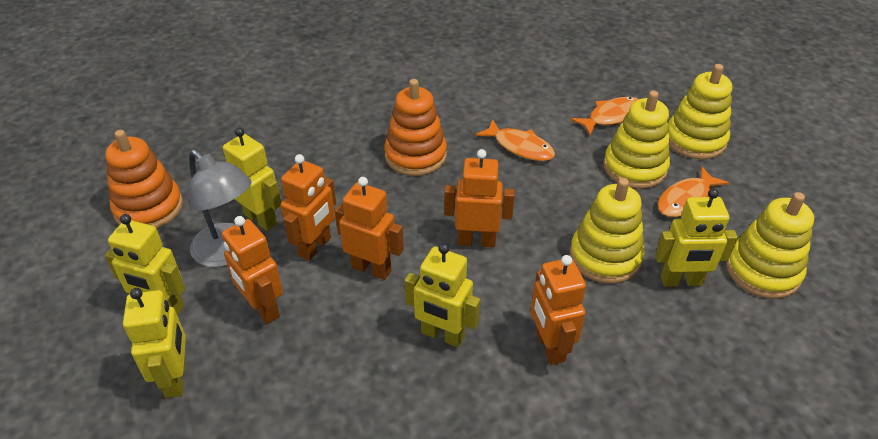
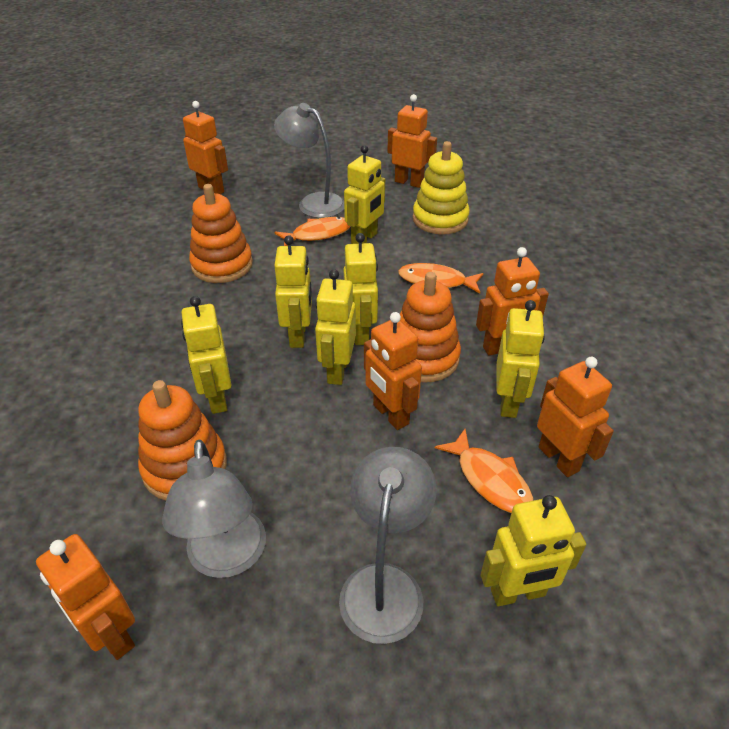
grey lamp: 1 -> 3
orange robot: 5 -> 6
orange stacking toy: 2 -> 3
yellow robot: 5 -> 7
yellow stacking toy: 4 -> 1

